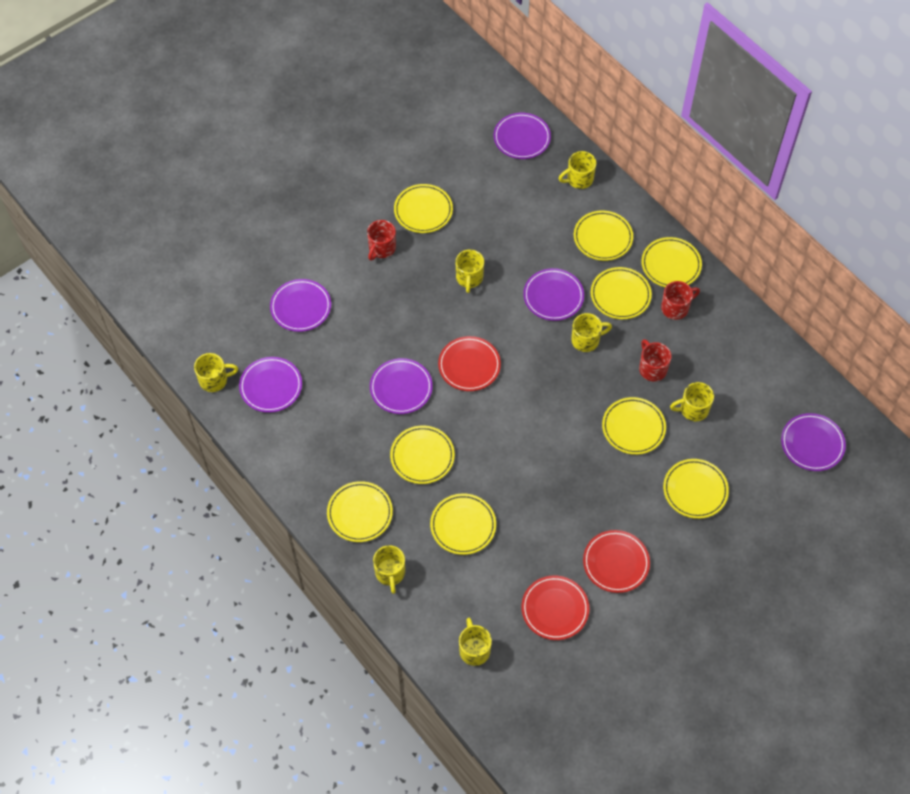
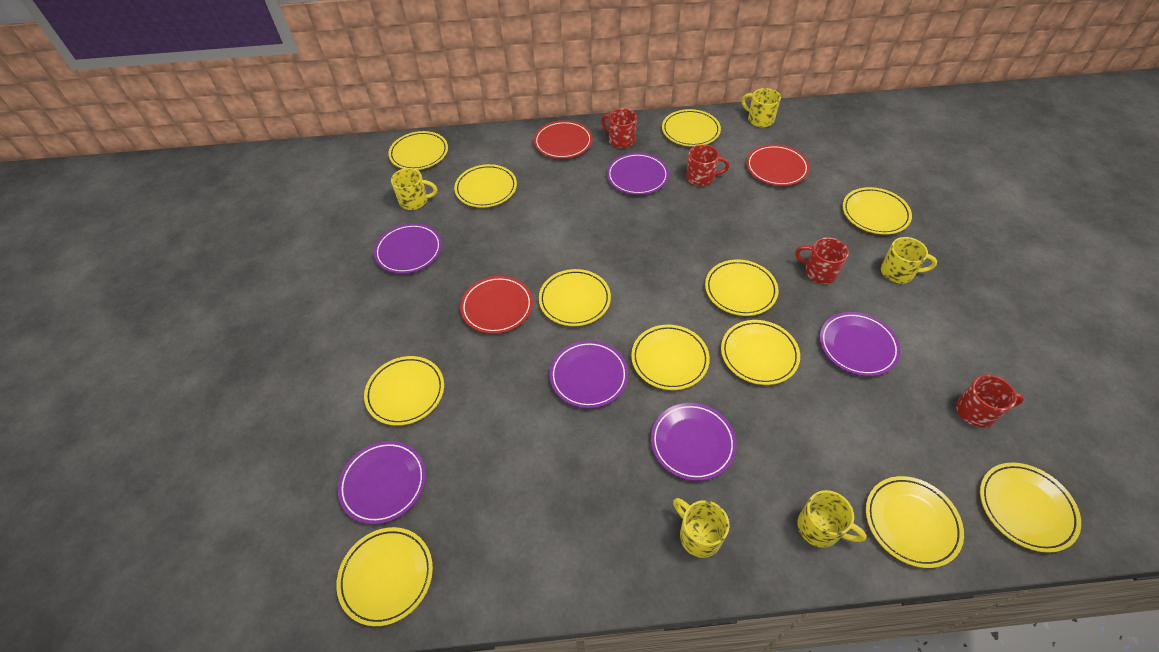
red mug: 3 -> 4
yellow mug: 7 -> 5
yellow plate: 9 -> 12

